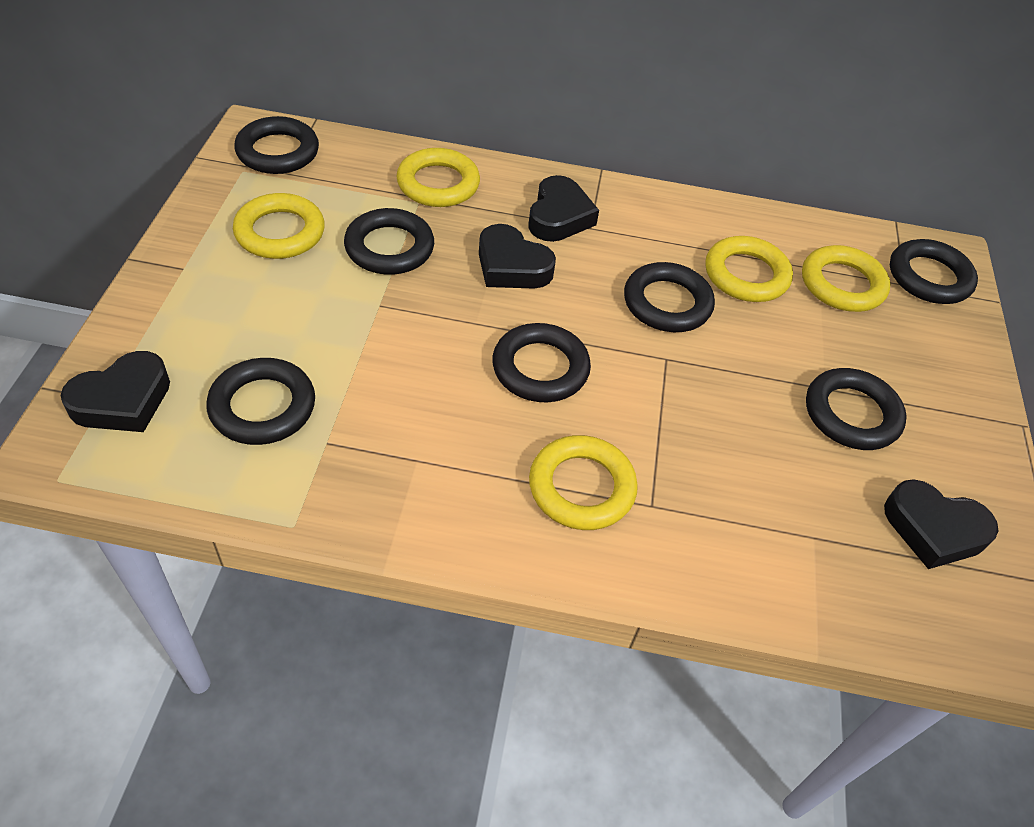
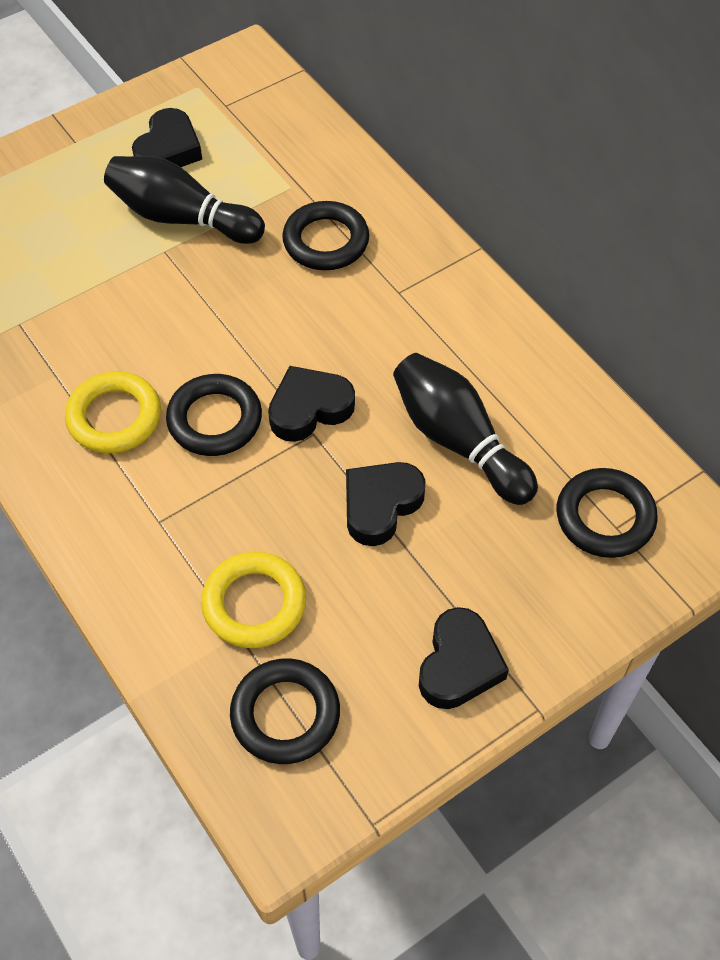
black bowling pin: 0 -> 2
black ring: 7 -> 4
yellow ring: 5 -> 2

